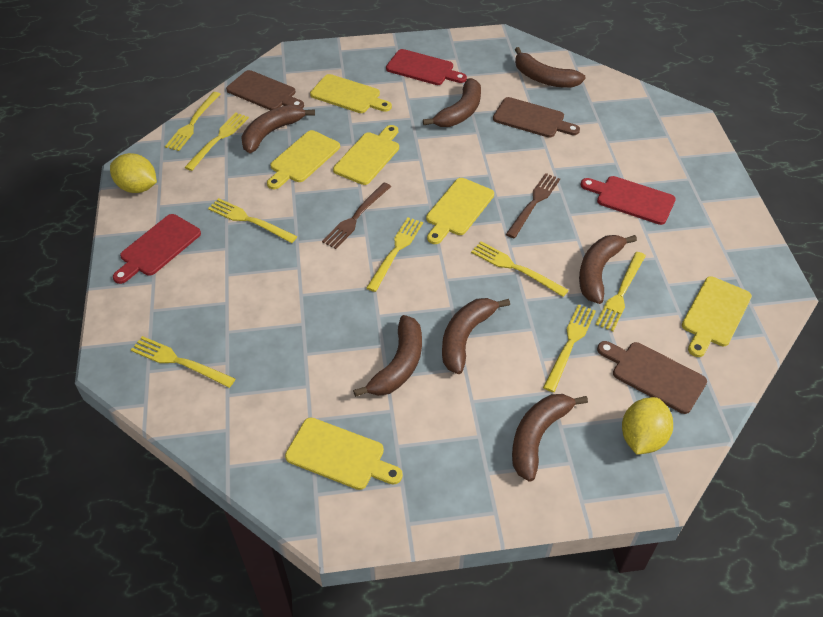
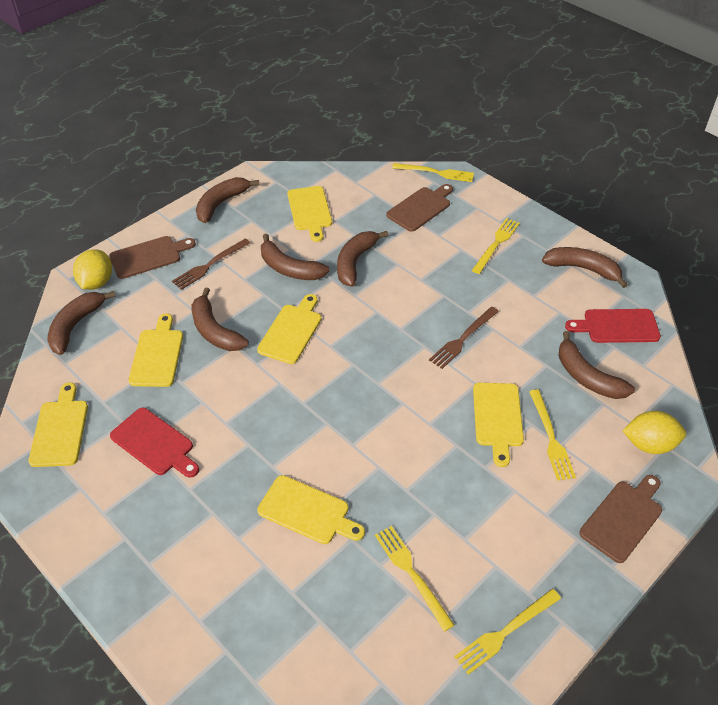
red cutting board: 3 -> 2
yellow fork: 8 -> 5

